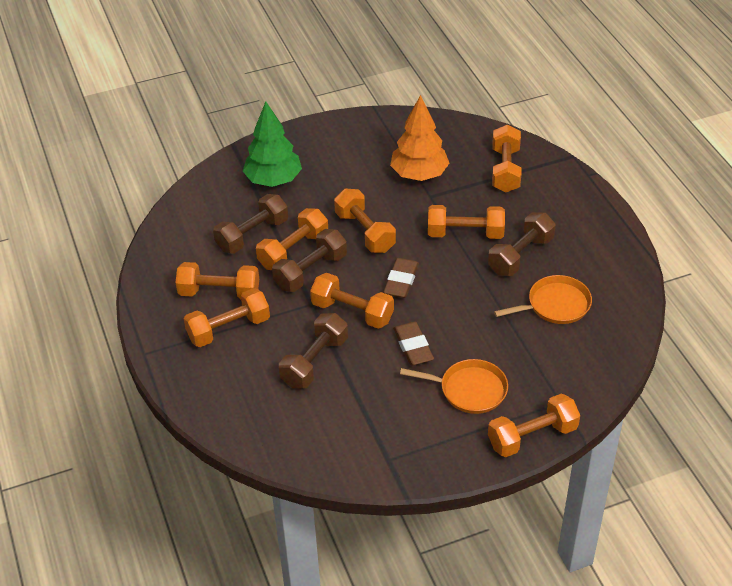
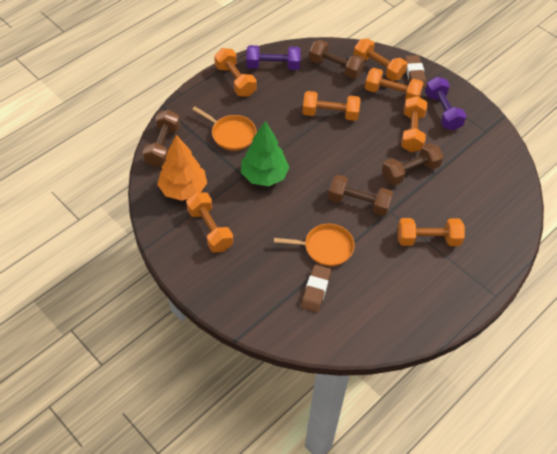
orange dumbbell: 8 -> 7
purple dumbbell: 0 -> 2

